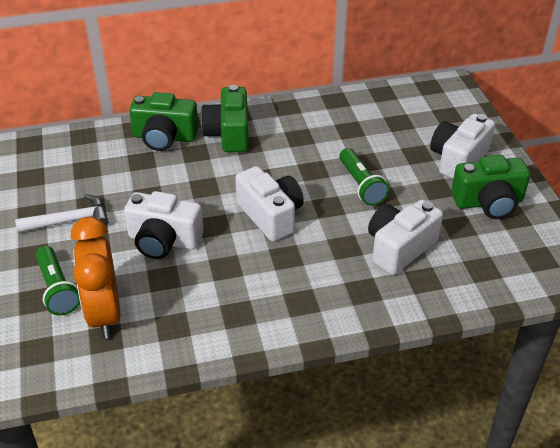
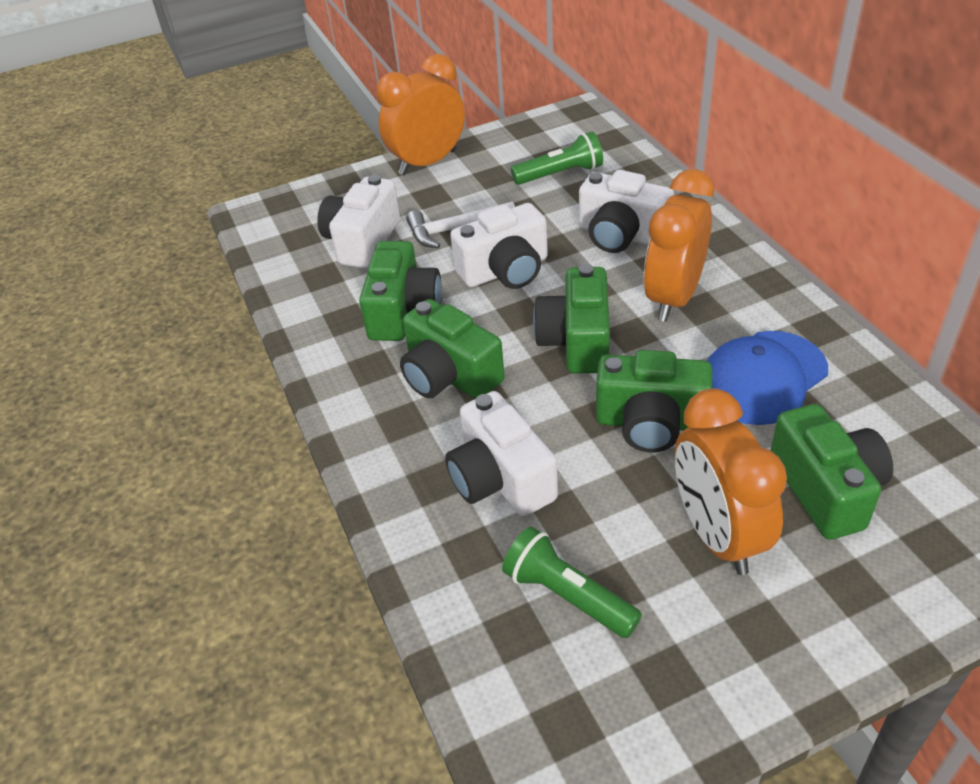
blue cap: 0 -> 1
green camera: 3 -> 5
orange clock: 1 -> 3

